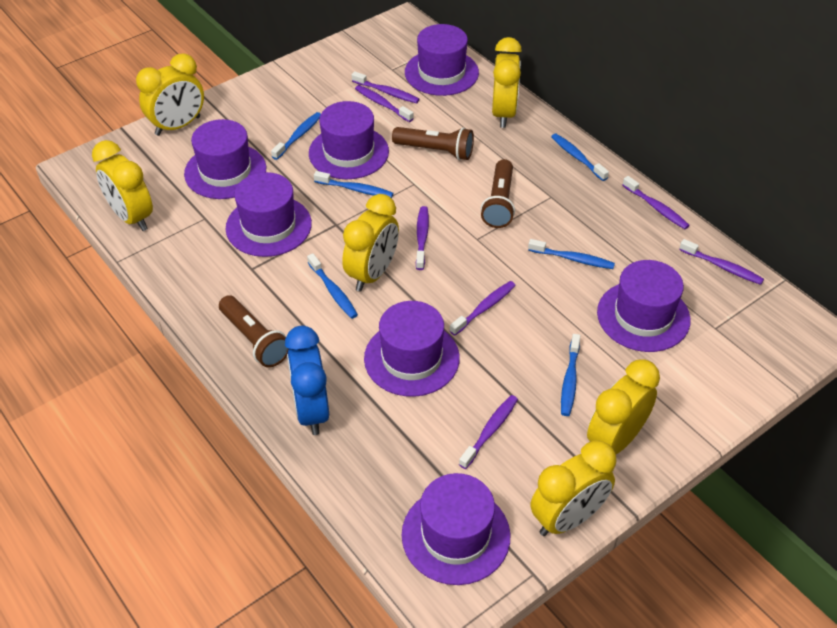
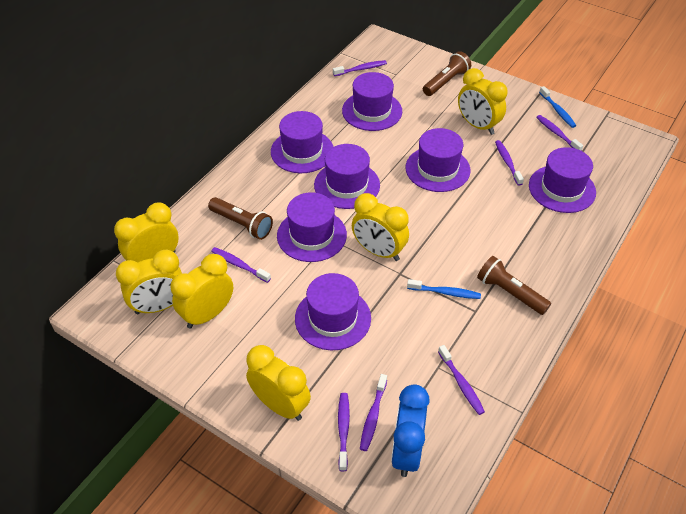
blue toothbrush: 6 -> 2

